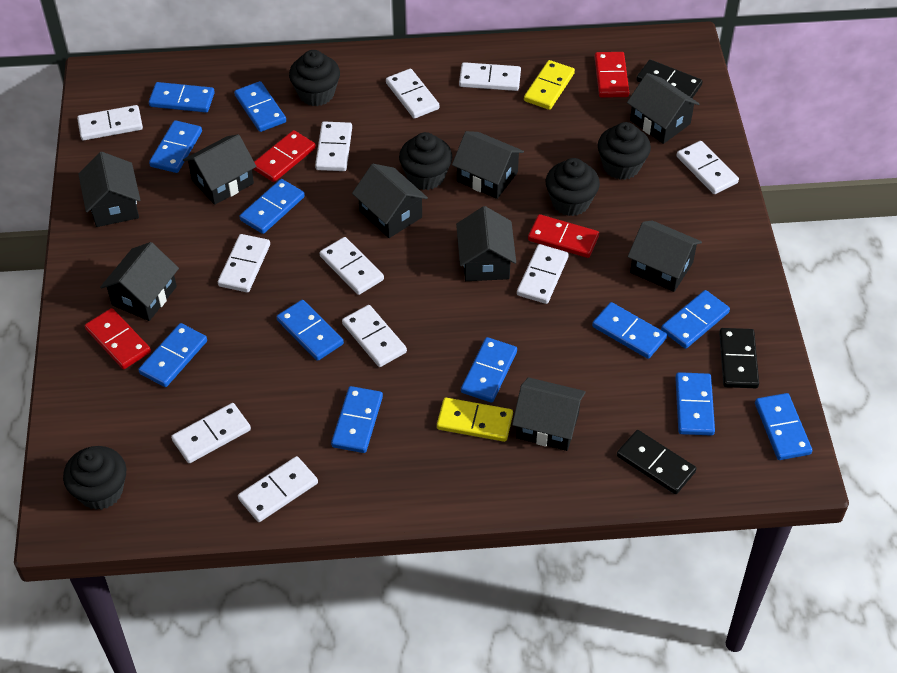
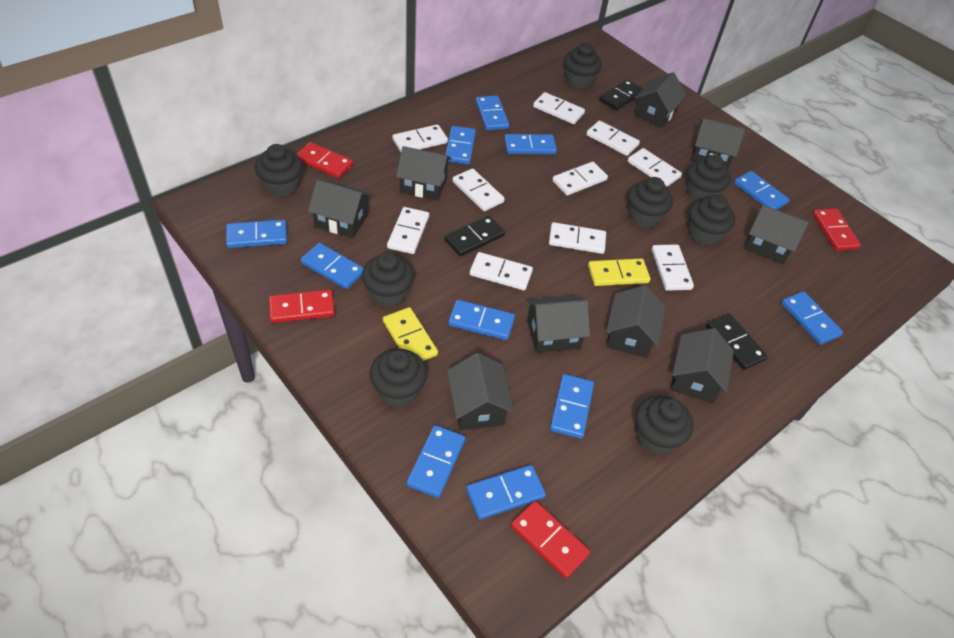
black cupcake: 5 -> 8
blue domino: 12 -> 11
white domino: 11 -> 10

